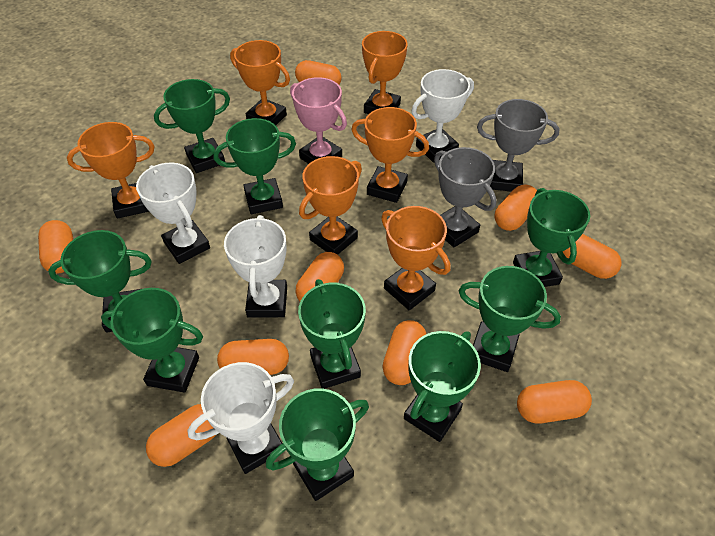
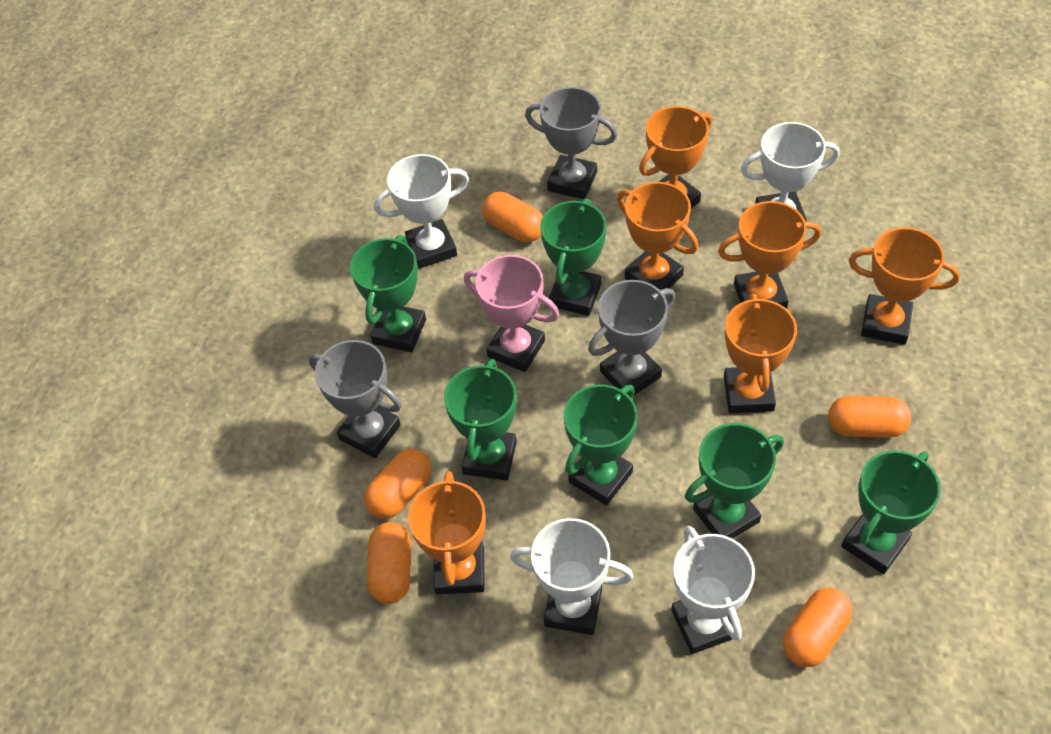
green trophy: 9 -> 6
grey trophy: 2 -> 3
orange capsule: 9 -> 5

